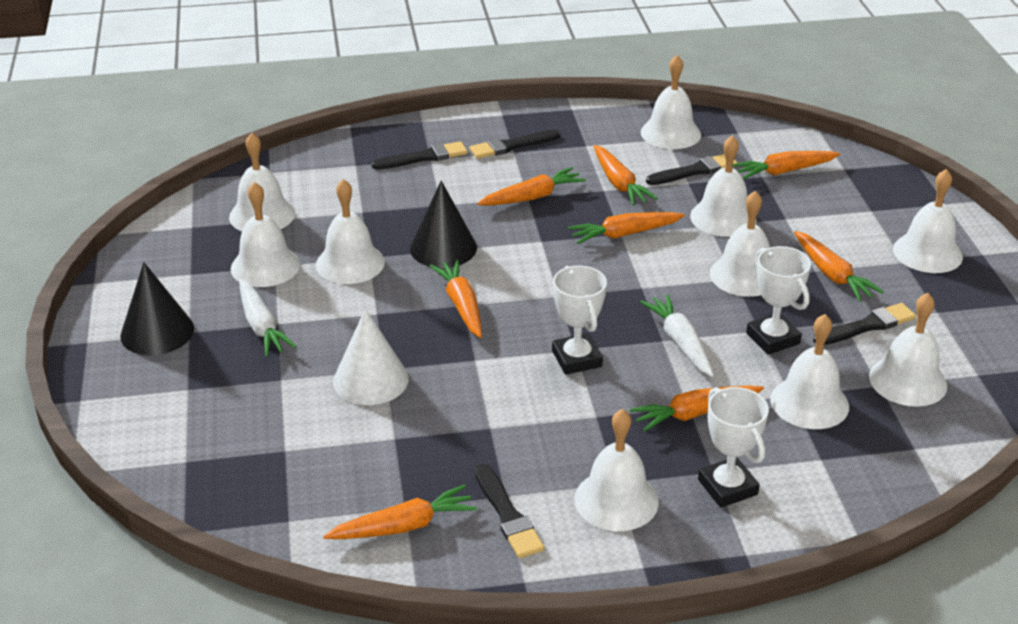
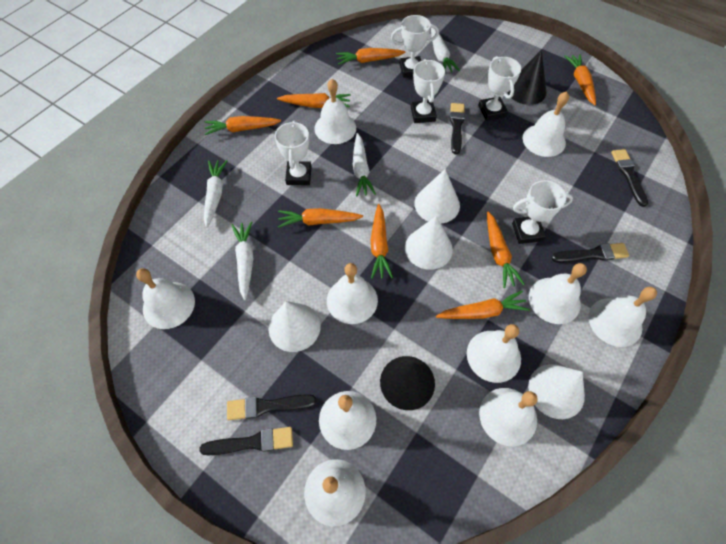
white carrot: 2 -> 4
white cone: 1 -> 4
white trophy: 3 -> 5

